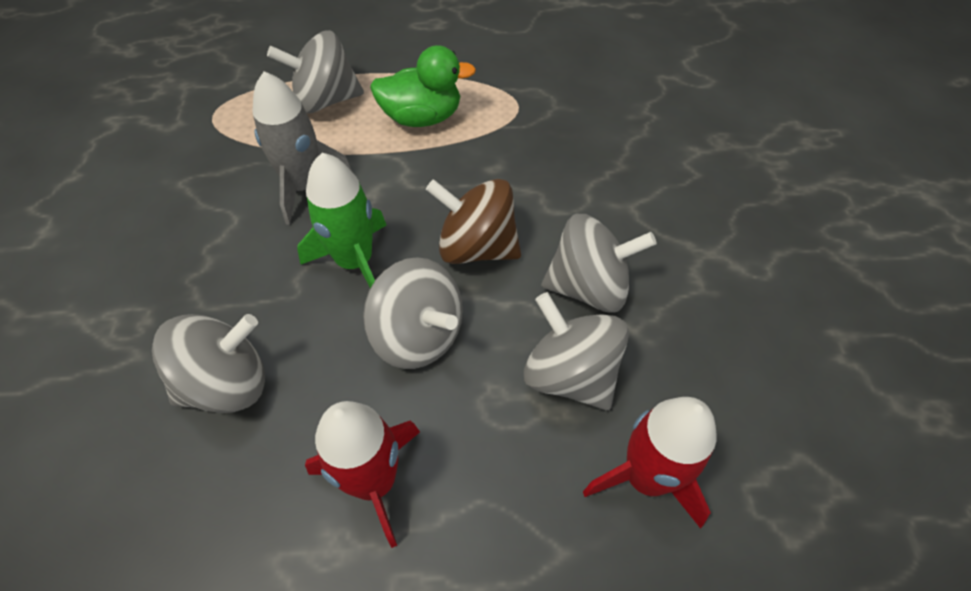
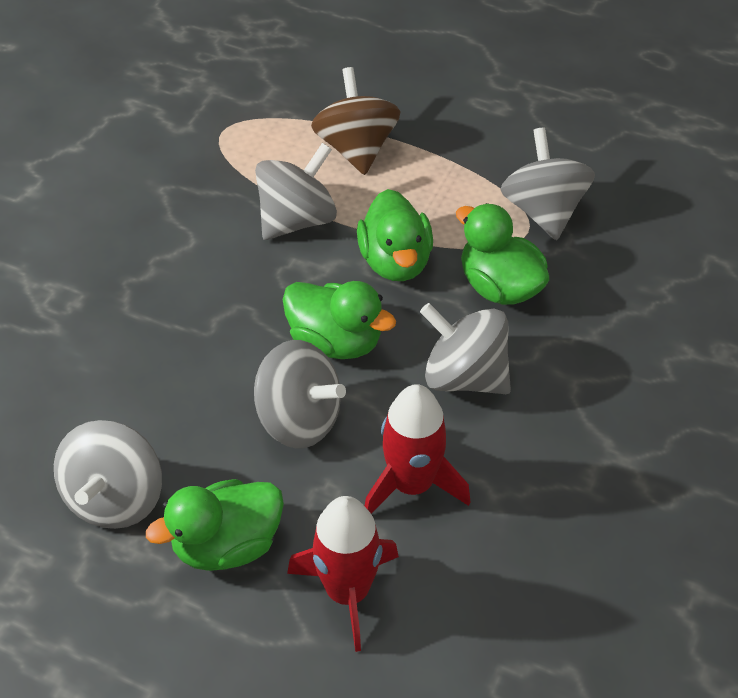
green duck: 1 -> 4
green rocket: 1 -> 0
grey rocket: 1 -> 0

